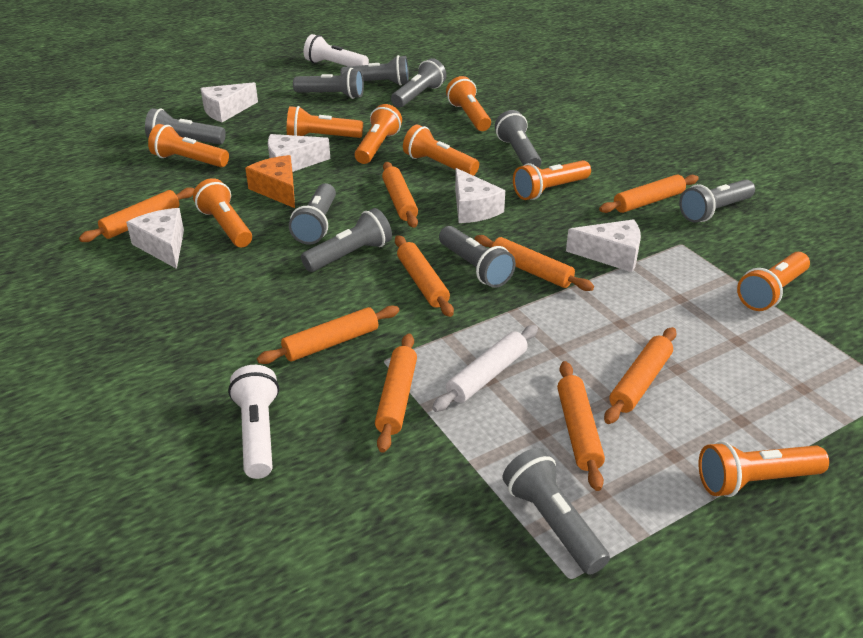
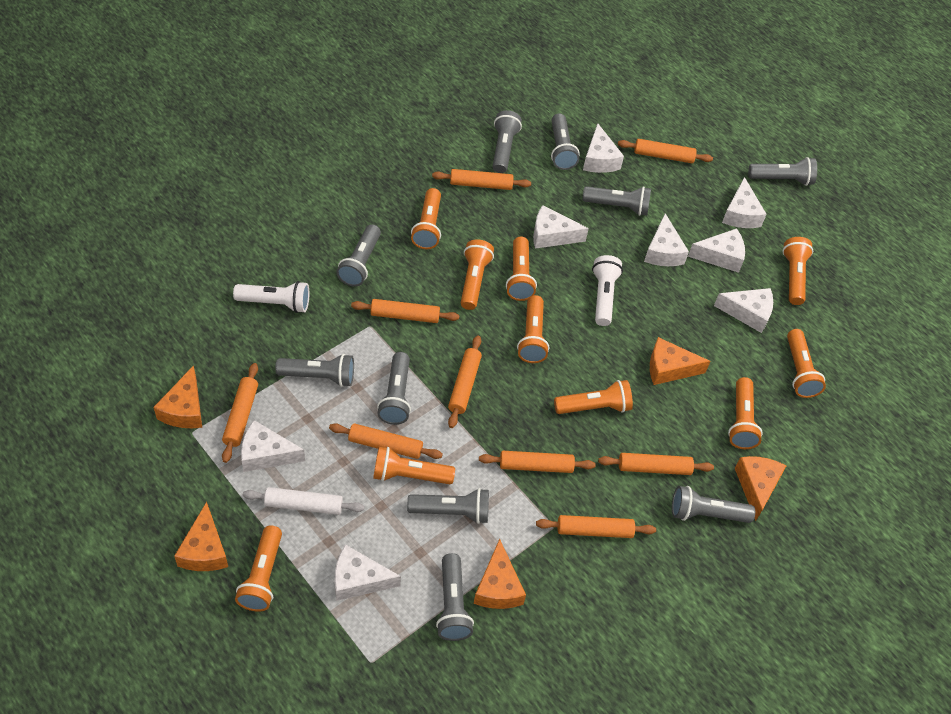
orange cheese: 1 -> 5
orange flashlight: 9 -> 10
white cheese: 5 -> 8

